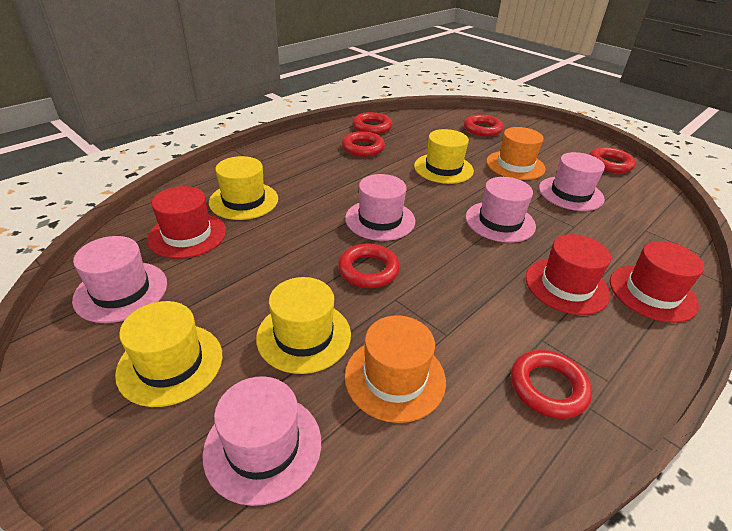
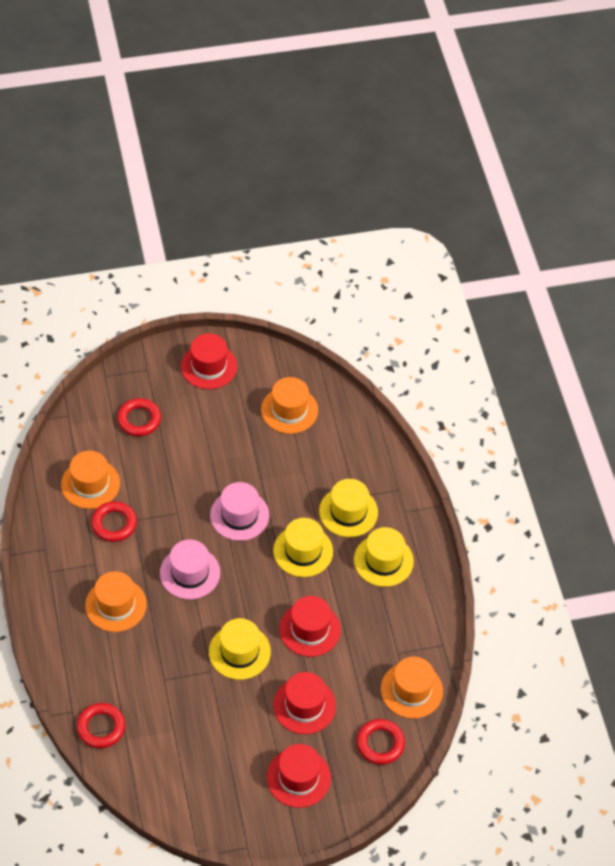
orange hat: 2 -> 4
pink hat: 5 -> 2
red hat: 3 -> 4
red ring: 6 -> 4

